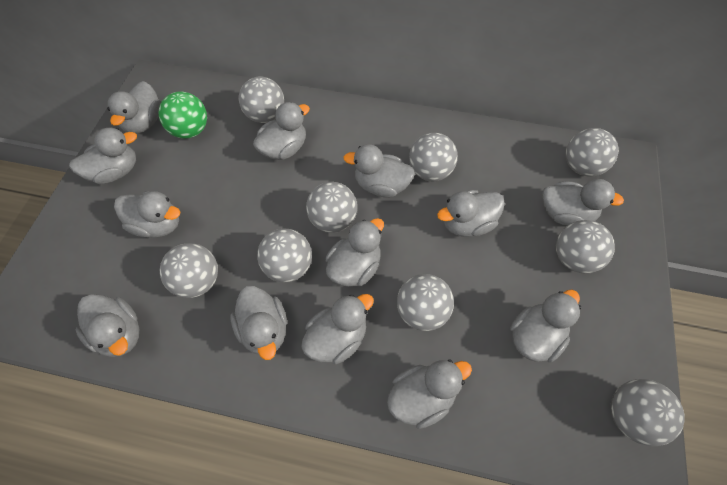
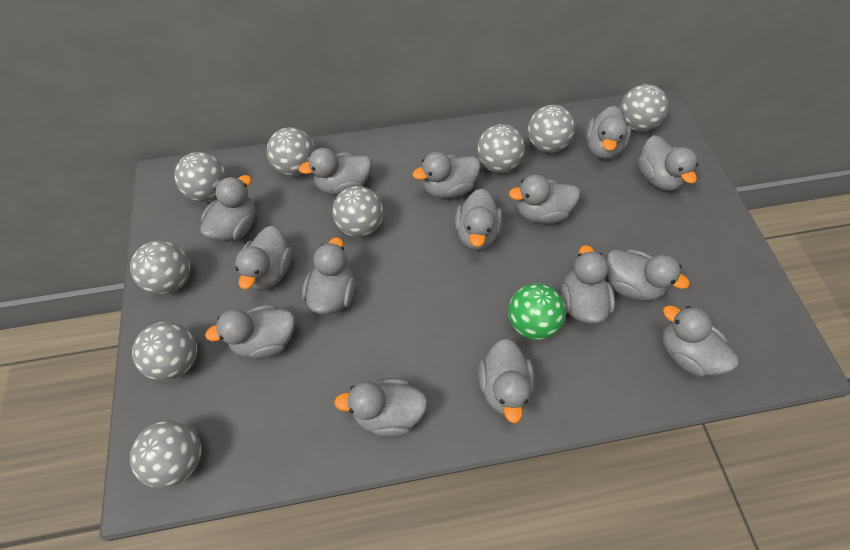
grey duck: 13 -> 15

